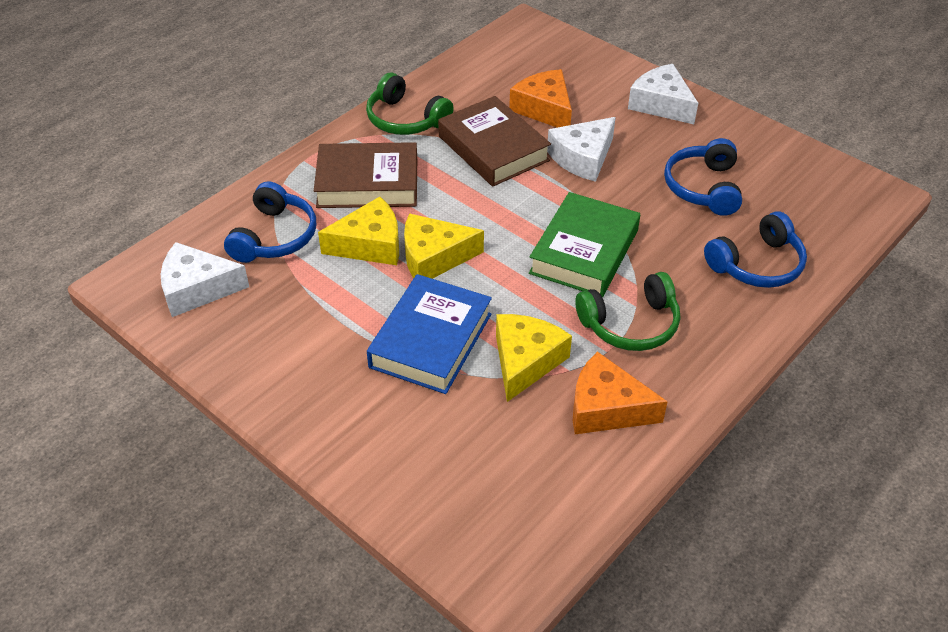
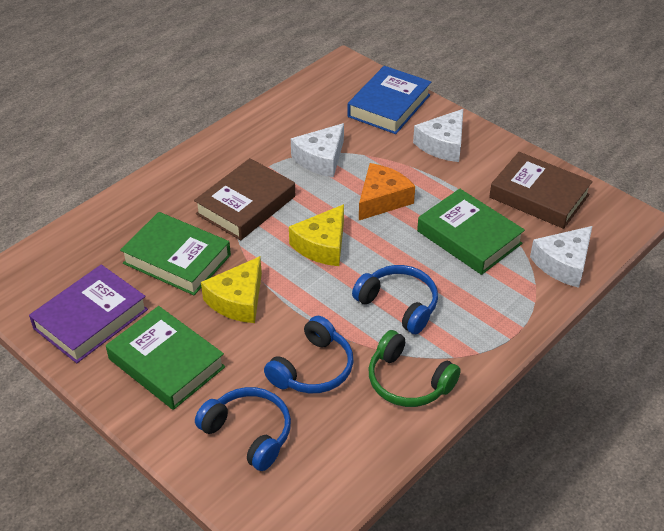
green book: 1 -> 3
green headphones: 2 -> 1
orange cheese: 2 -> 1
purple book: 0 -> 1
yellow cheese: 3 -> 2

